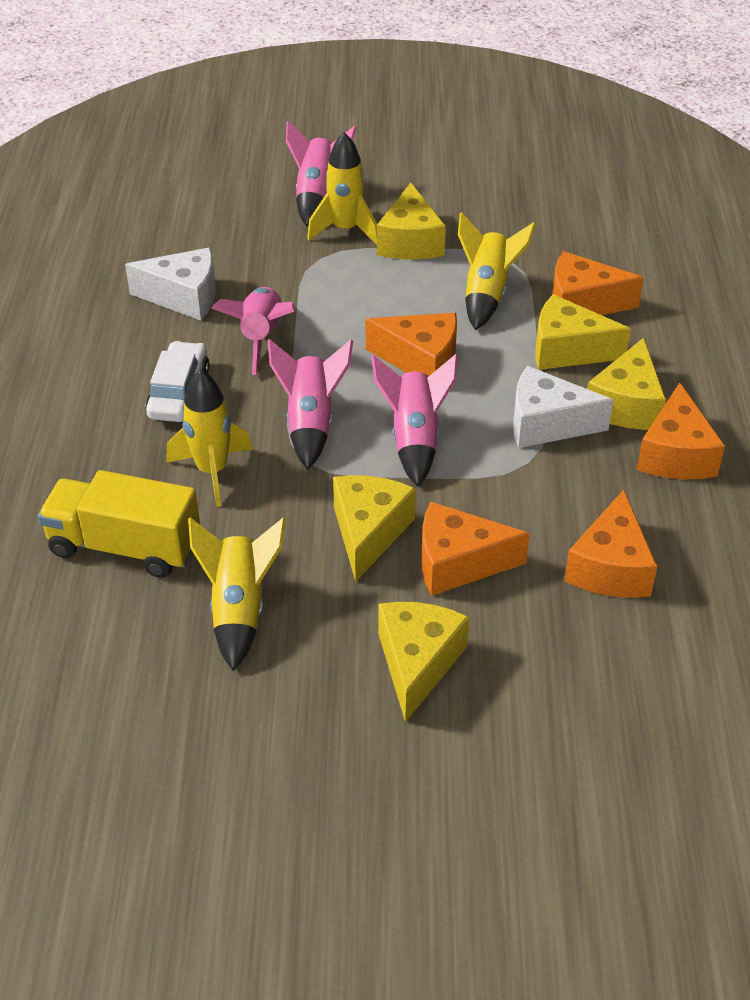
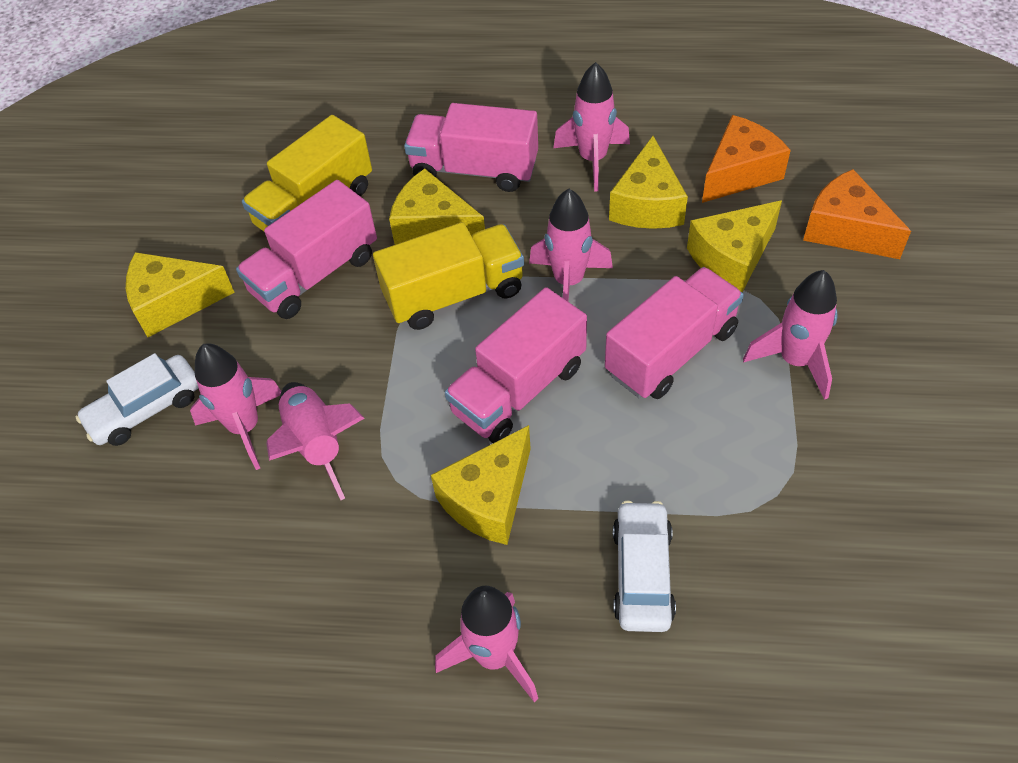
orange cheese: 5 -> 2
pink rocket: 4 -> 6
pink truck: 0 -> 4
white car: 1 -> 2
white cheese: 2 -> 0
yellow rocket: 4 -> 0
yellow truck: 1 -> 2

